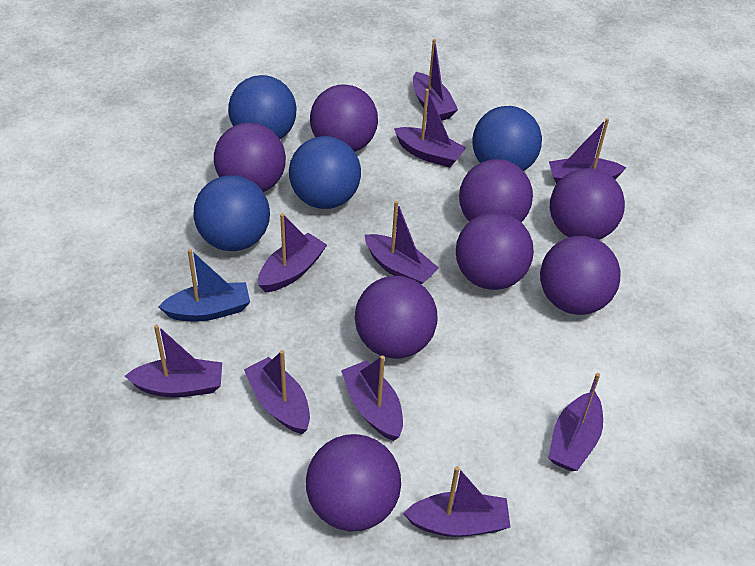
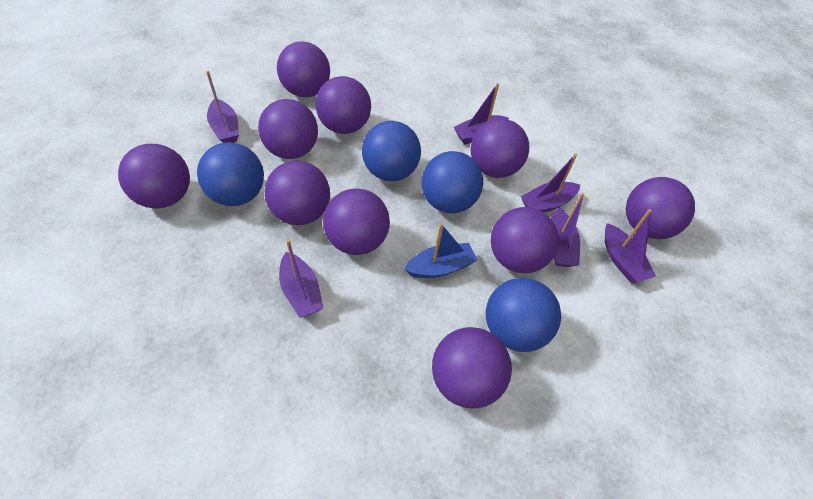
purple ball: 8 -> 10
purple boat: 10 -> 6

